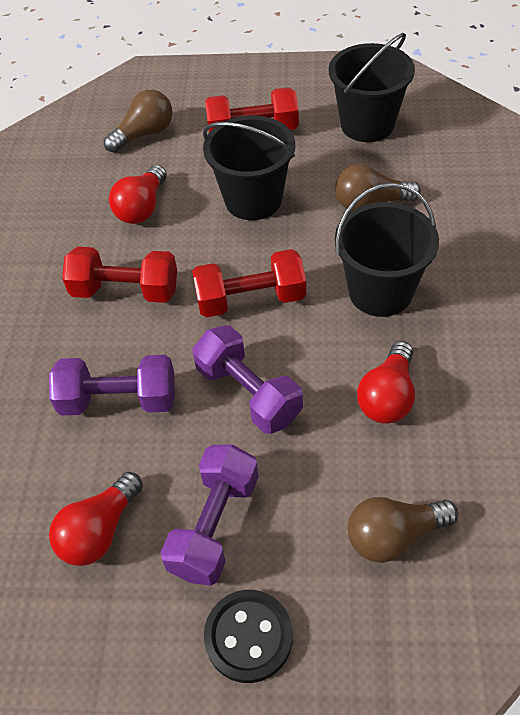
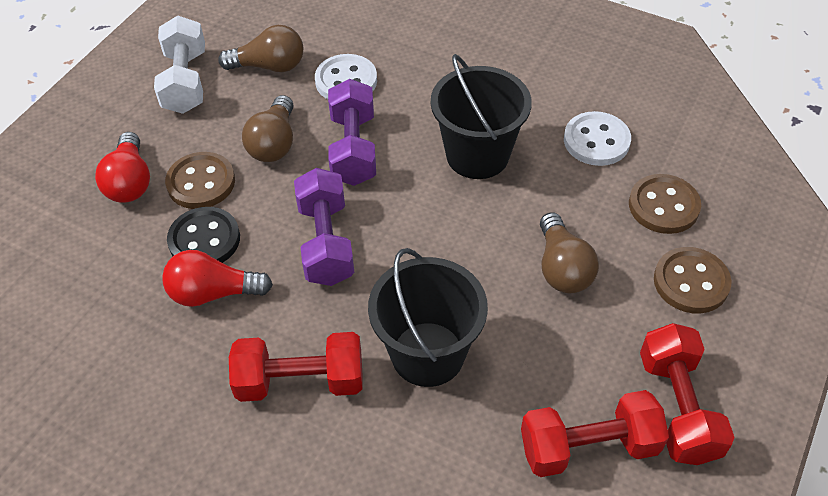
black bucket: 3 -> 2
brown button: 0 -> 3
purple dumbbell: 3 -> 2
red light bulb: 3 -> 2
white button: 0 -> 2
white dumbbell: 0 -> 1

